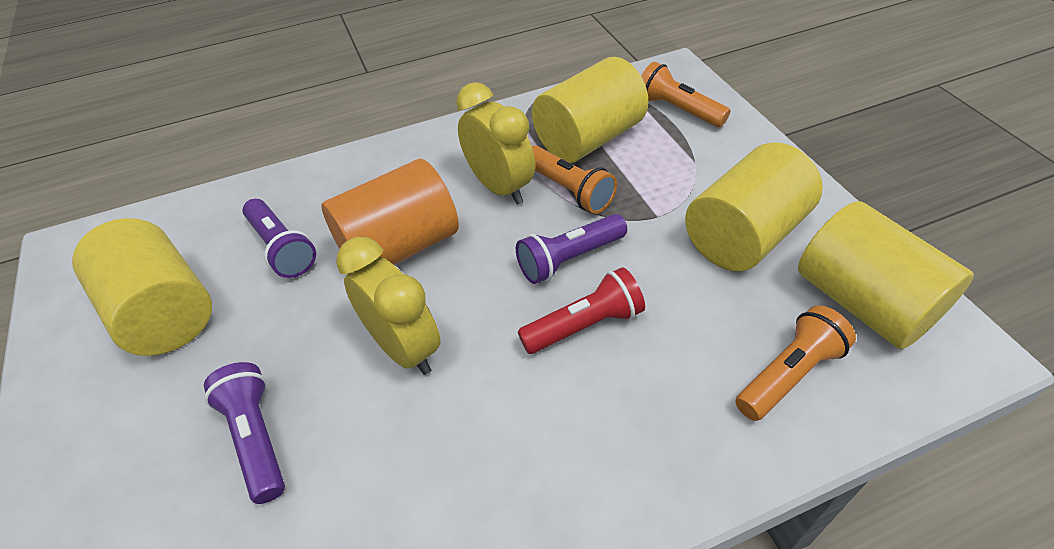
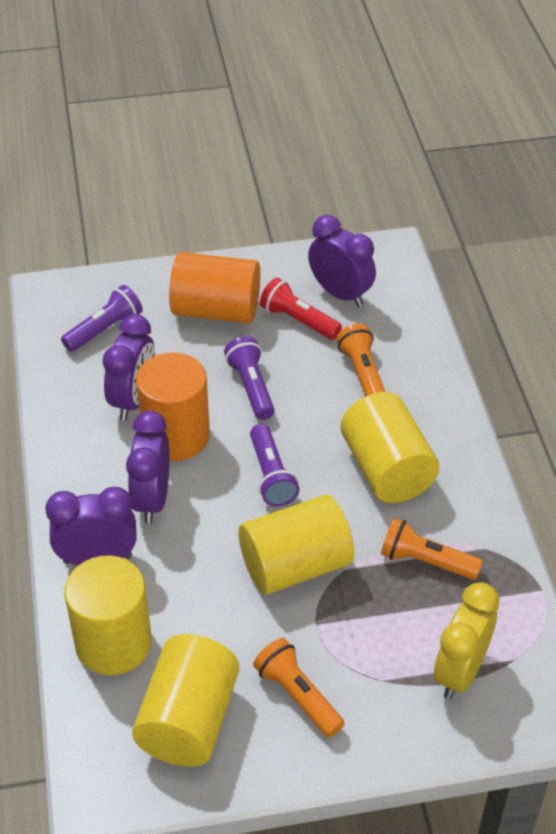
orange cylinder: 1 -> 2
purple clock: 0 -> 4
yellow clock: 2 -> 1

